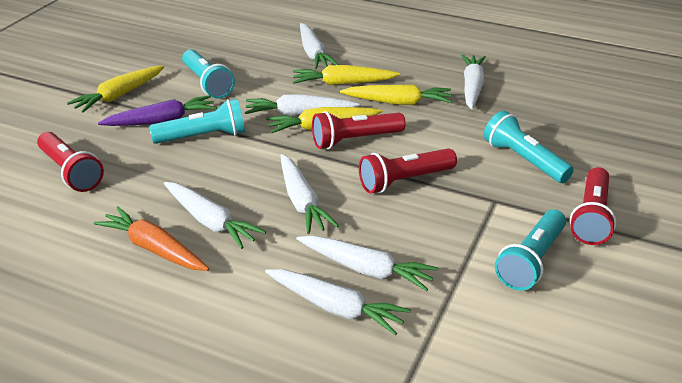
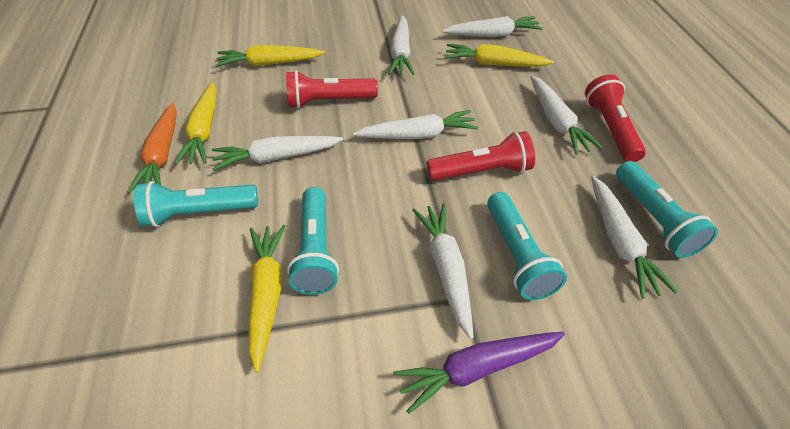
red flashlight: 4 -> 3

